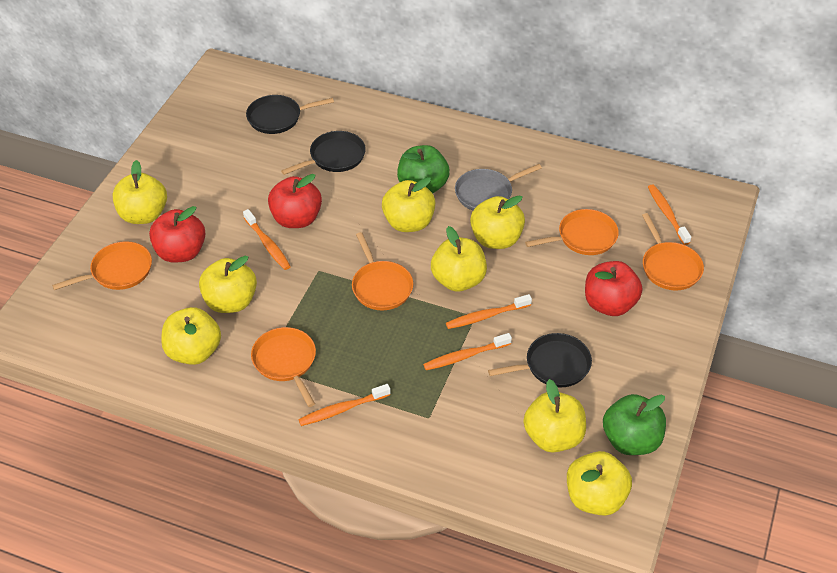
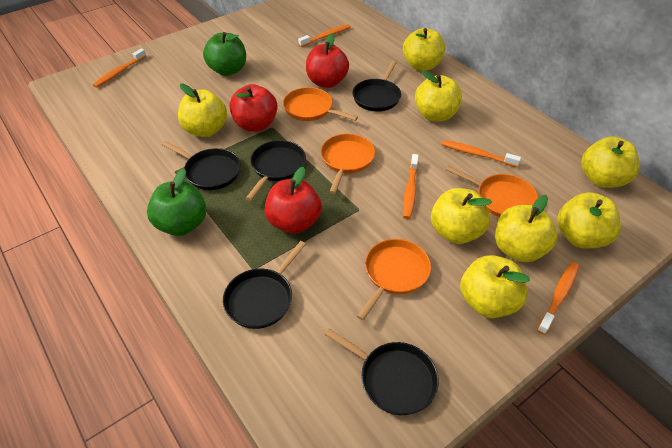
black pan: 3 -> 5
grey pan: 1 -> 0
orange pan: 5 -> 4

